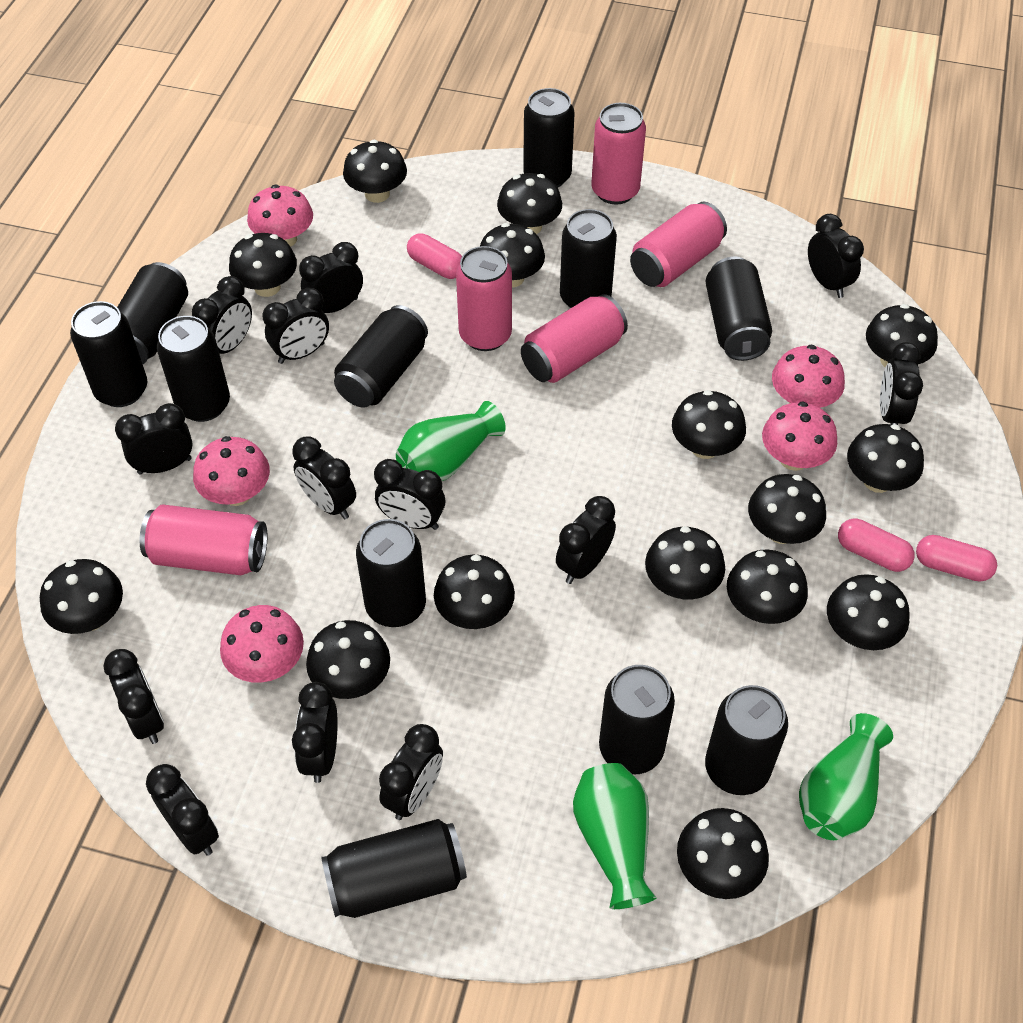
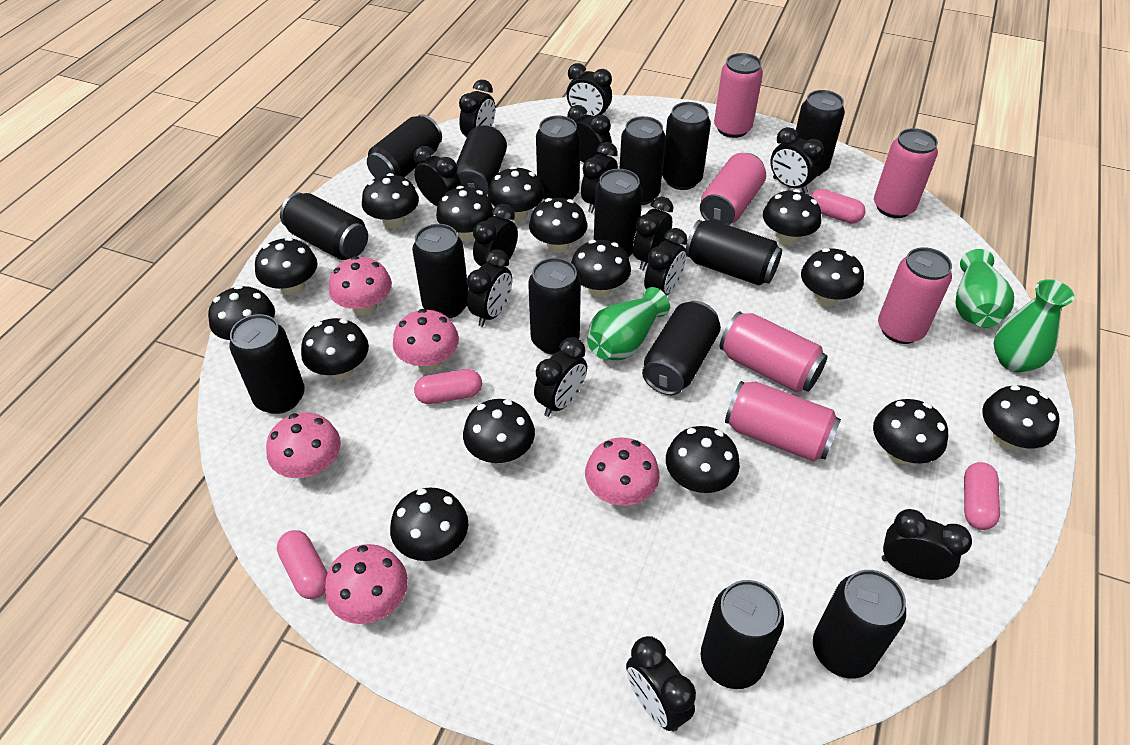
black can: 11 -> 15
pink can: 5 -> 6
pink capsule: 3 -> 4

